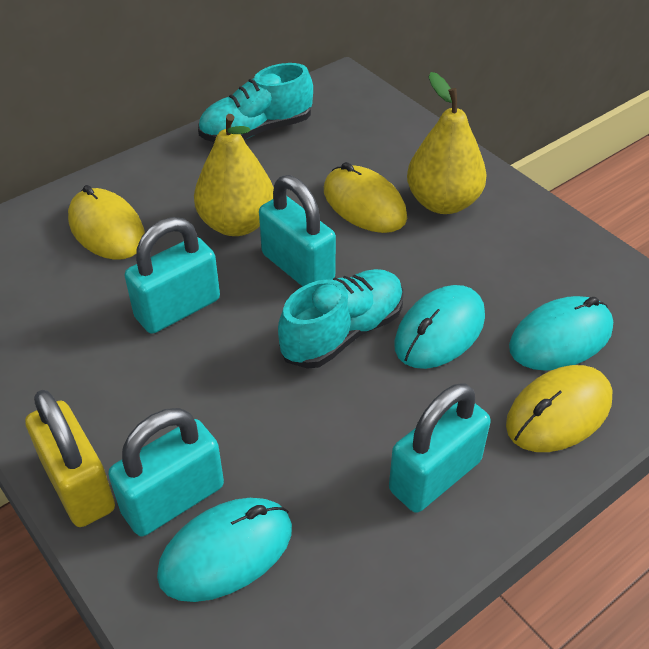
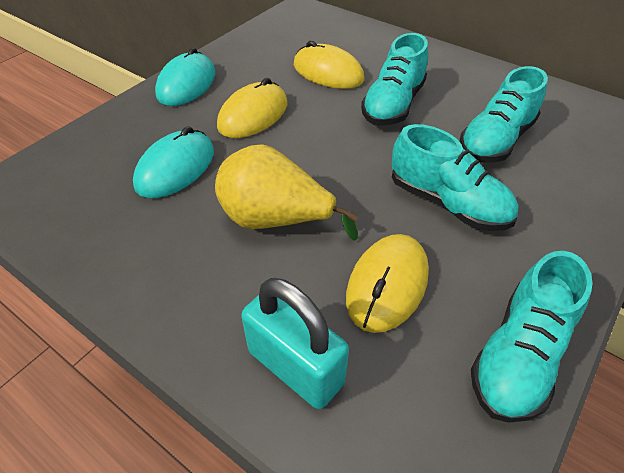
turquoise mouse: 3 -> 2
turquoise padlock: 4 -> 1
turquoise shoe: 2 -> 4
yellow padlock: 1 -> 0
yellow pear: 2 -> 1

